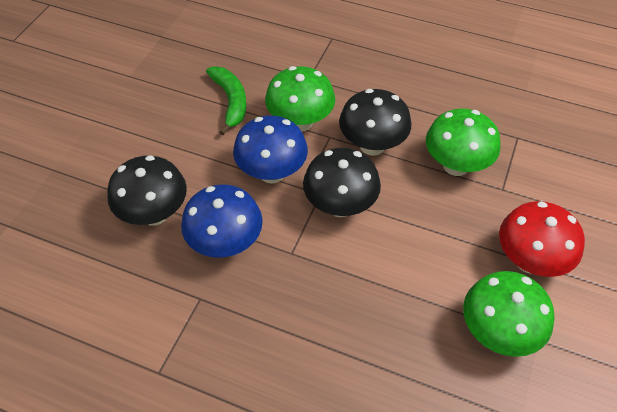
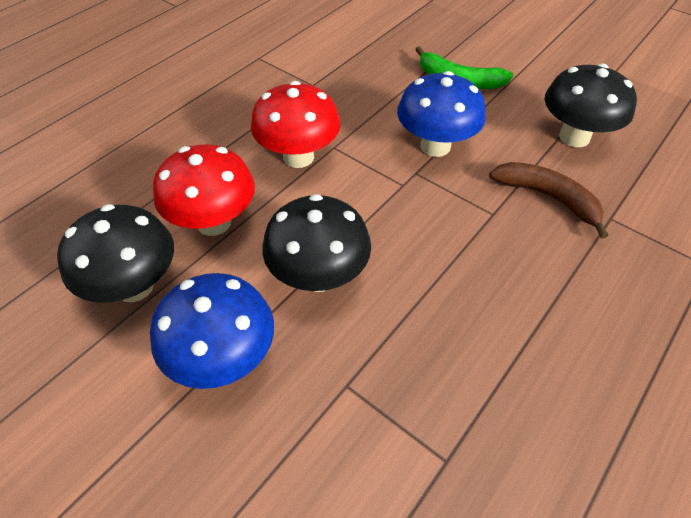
brown banana: 0 -> 1
green mushroom: 3 -> 0
red mushroom: 1 -> 2

